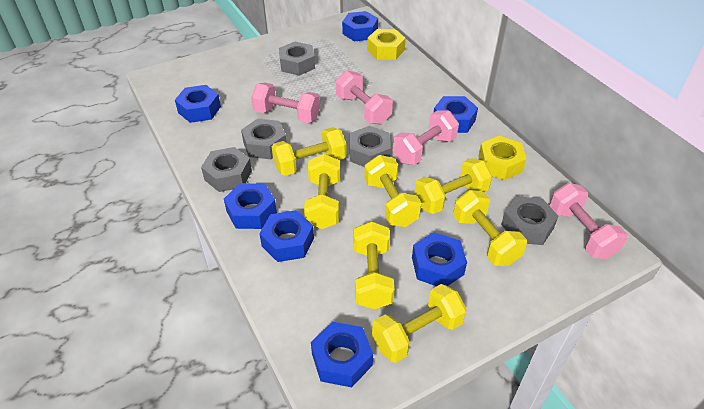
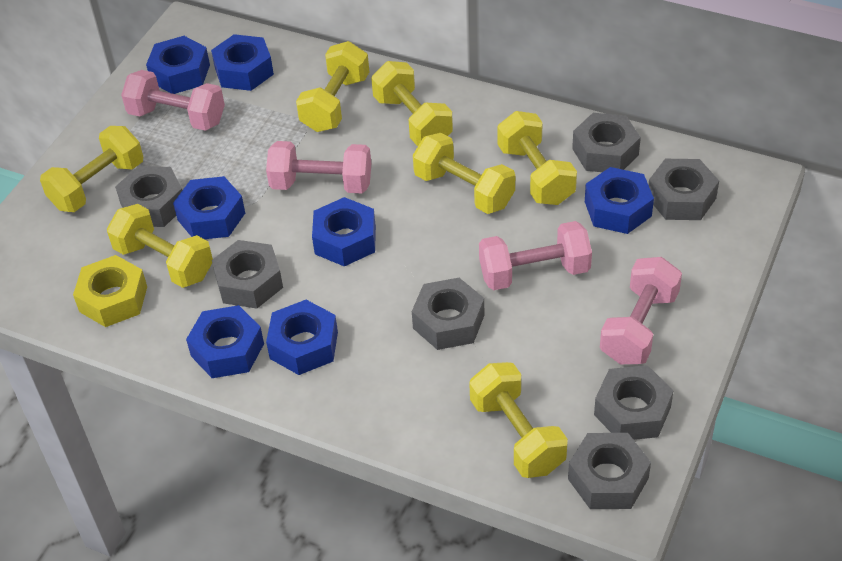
grey nut: 5 -> 7
yellow nut: 2 -> 1

